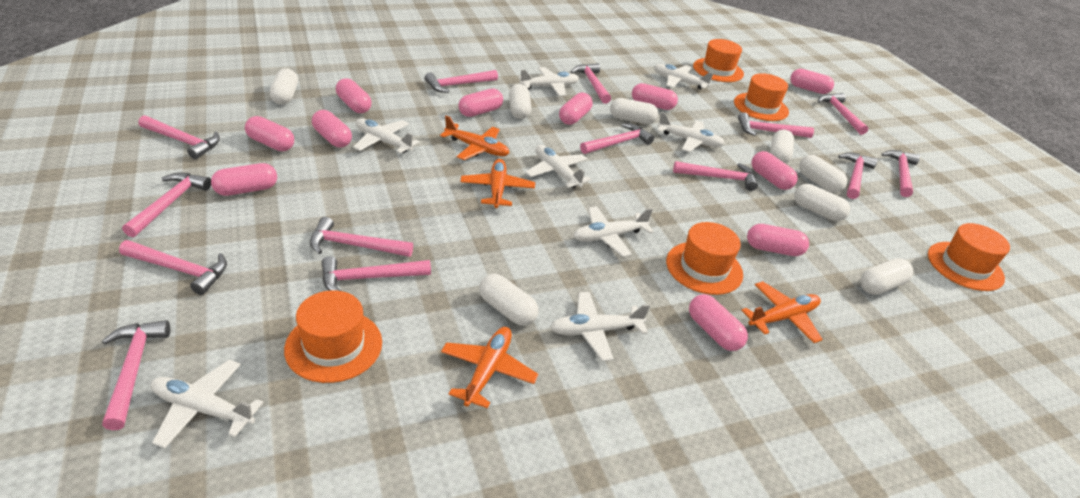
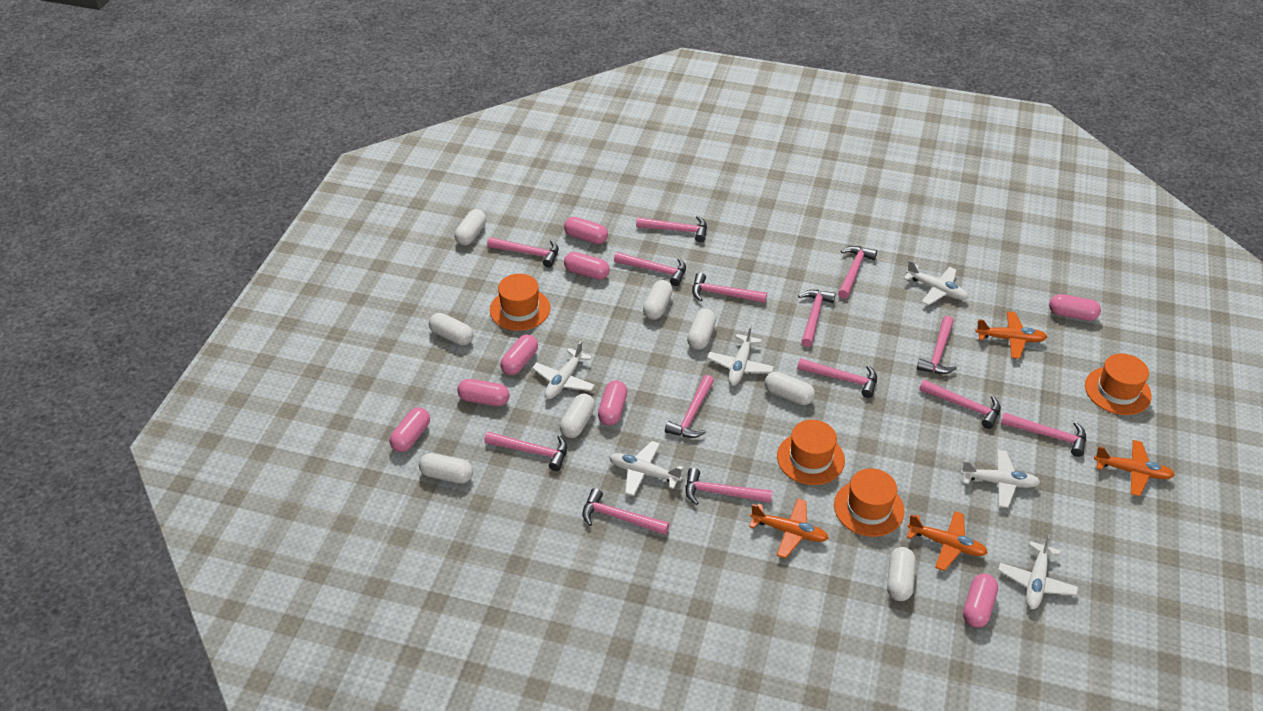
orange hat: 5 -> 4
pink capsule: 11 -> 8
white plane: 8 -> 6

